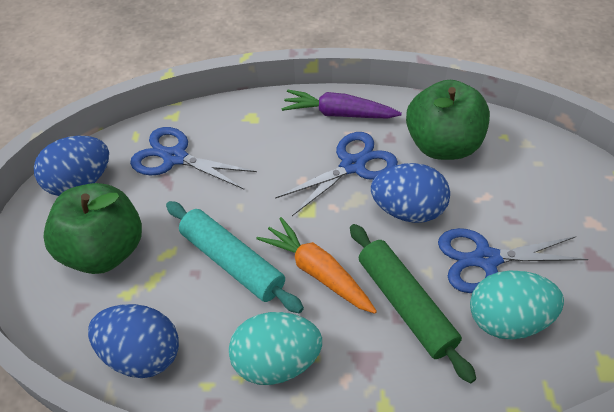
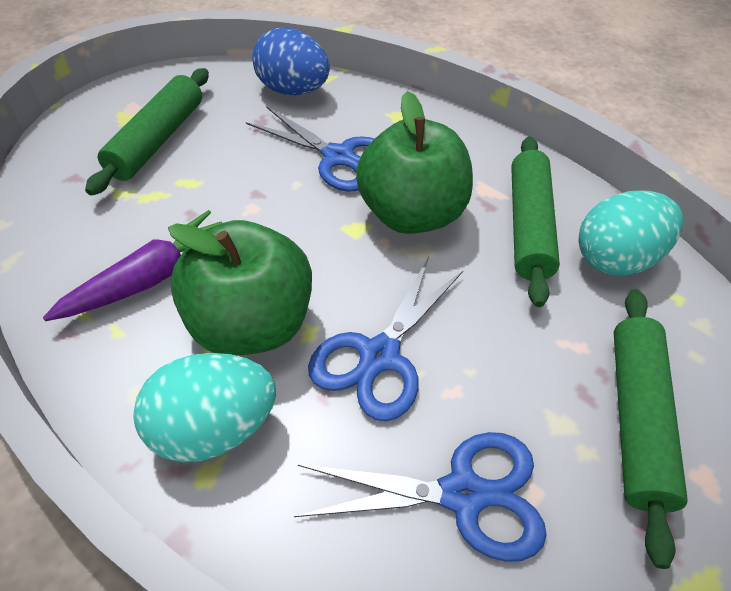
blue egg: 3 -> 1
green rolling pin: 1 -> 3
orange carrot: 1 -> 0
turquoise rolling pin: 1 -> 0

